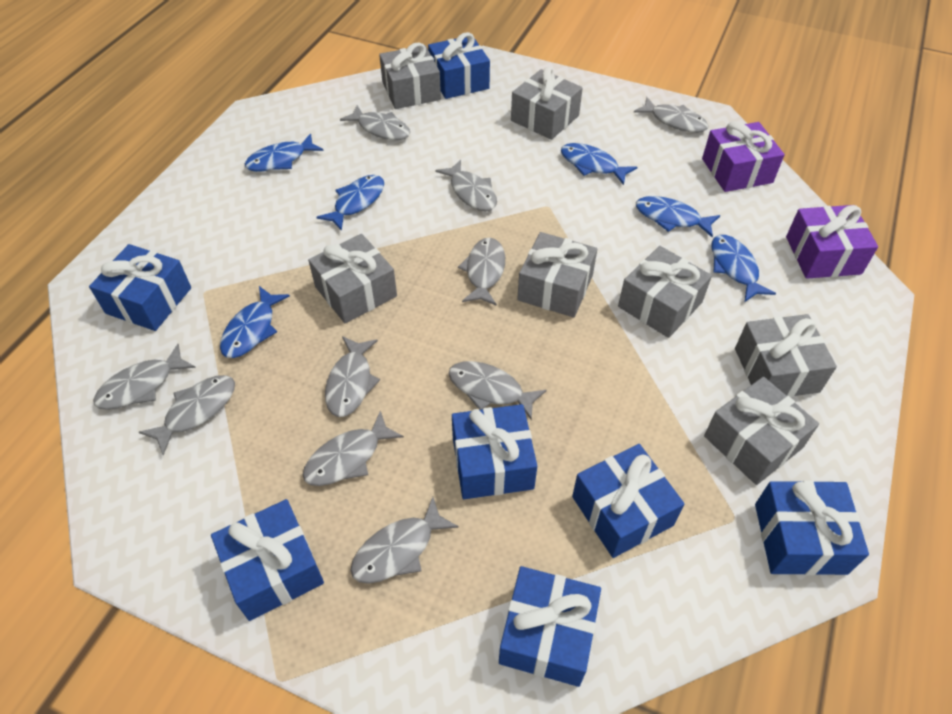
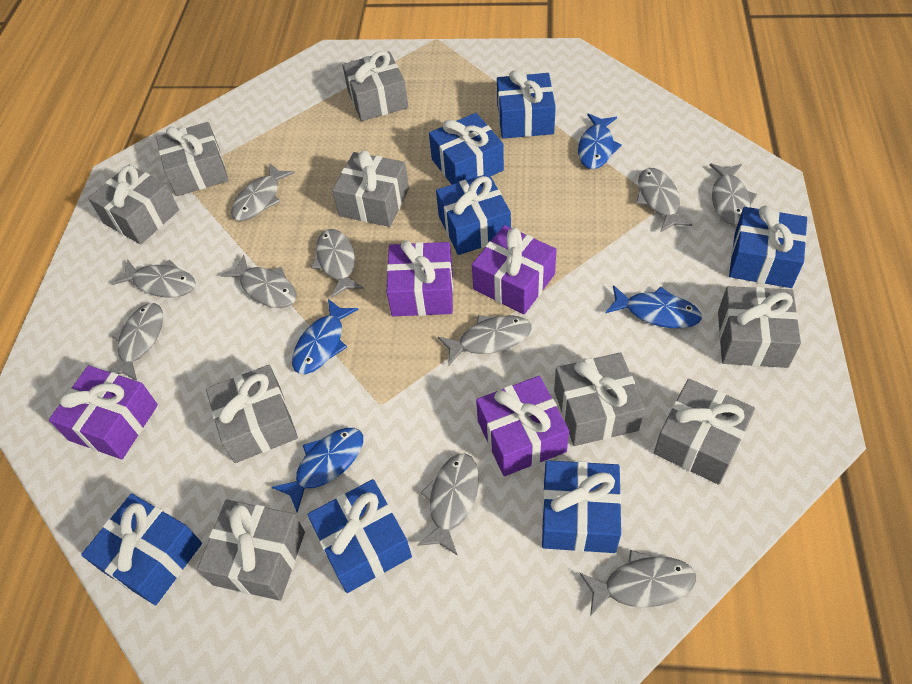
blue fish: 6 -> 4
grey gift: 7 -> 9
purple gift: 2 -> 4

